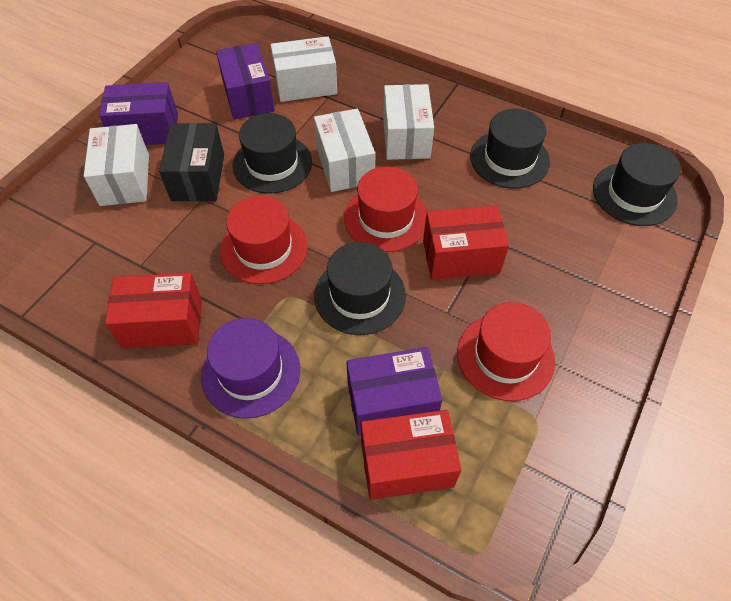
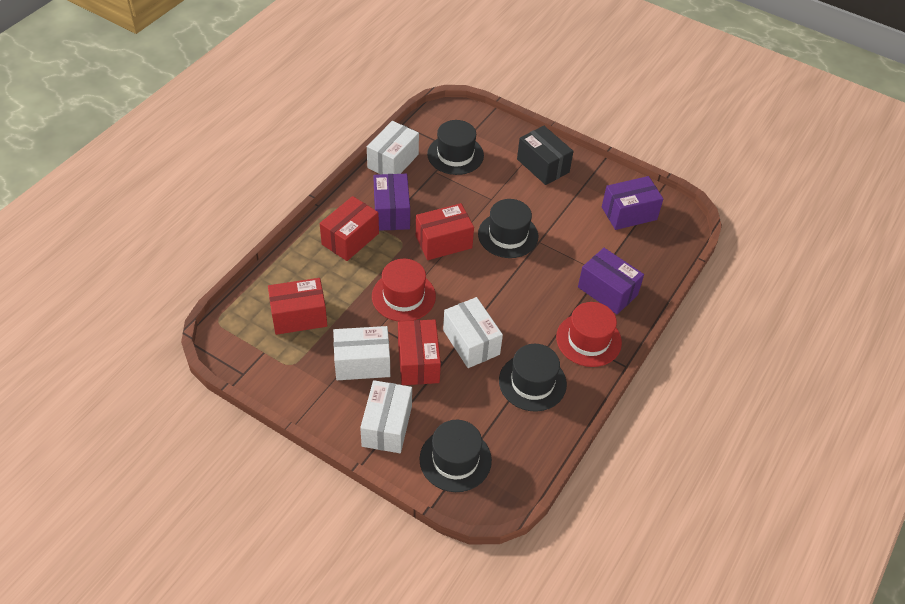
purple hat: 1 -> 0
red box: 3 -> 4
red hat: 3 -> 2

